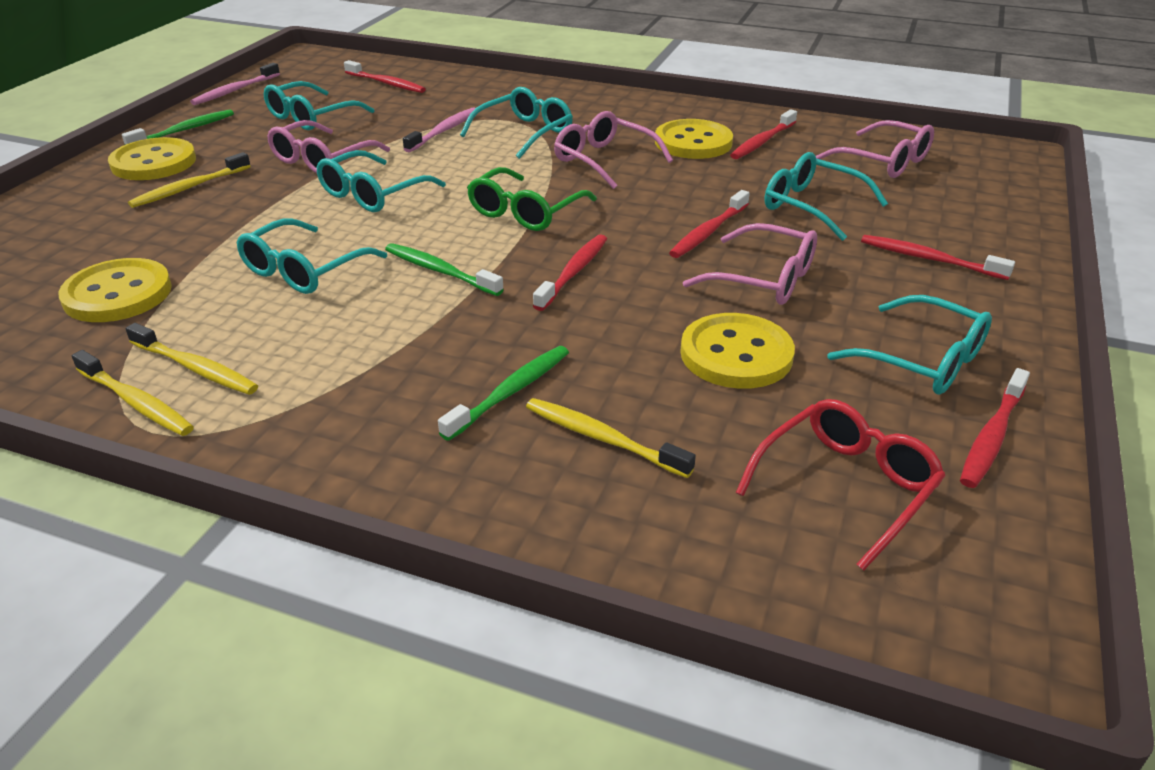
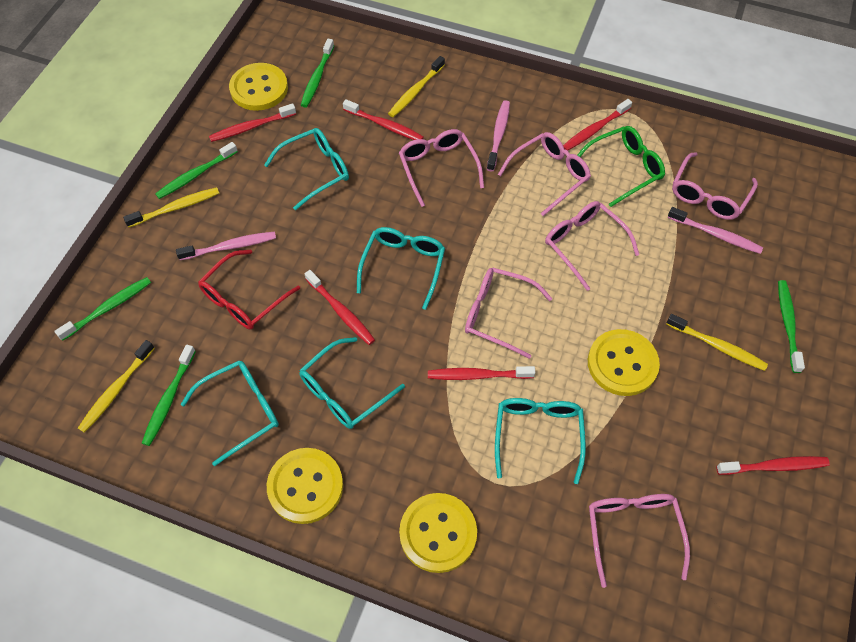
green toothbrush: 3 -> 5
pink glasses: 4 -> 6
pink toothbrush: 2 -> 3
turquoise glasses: 6 -> 5

